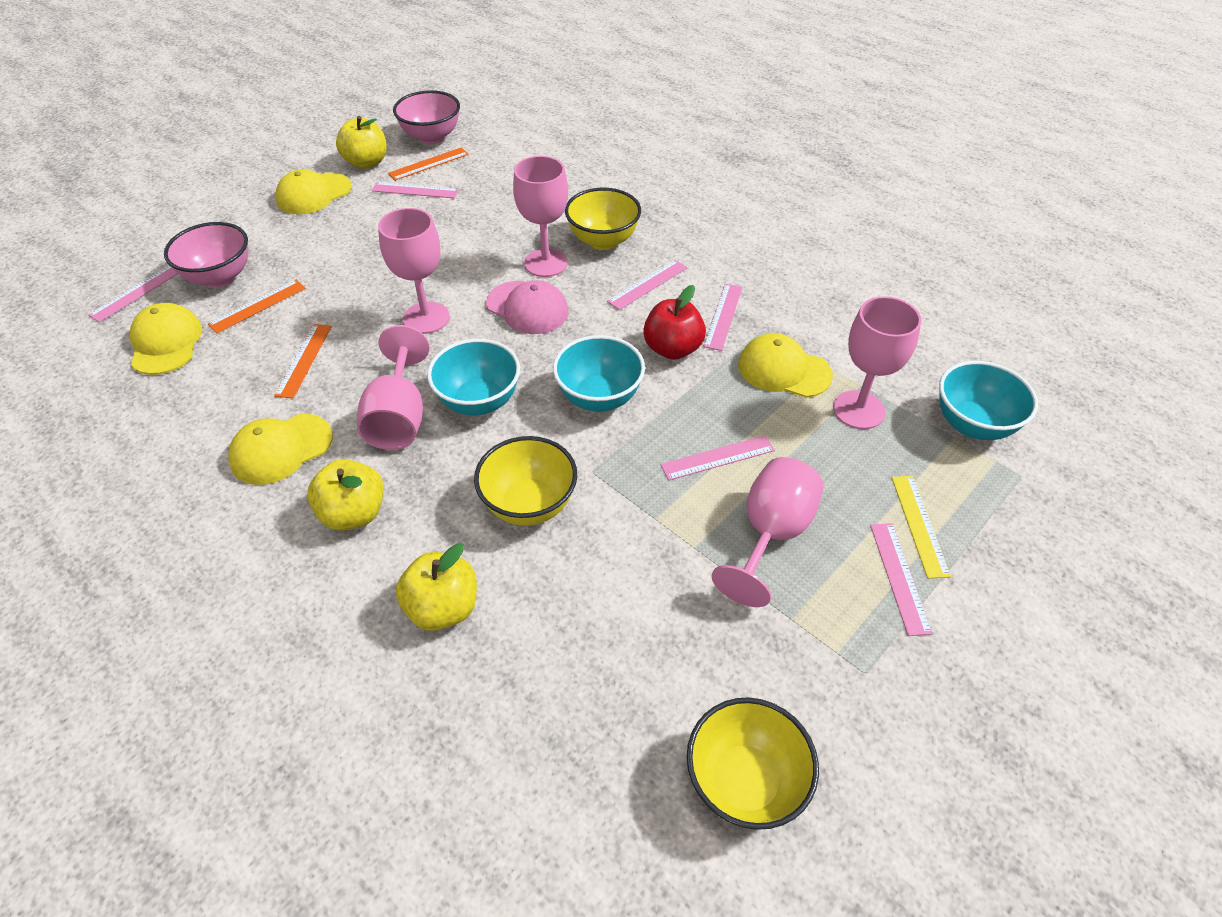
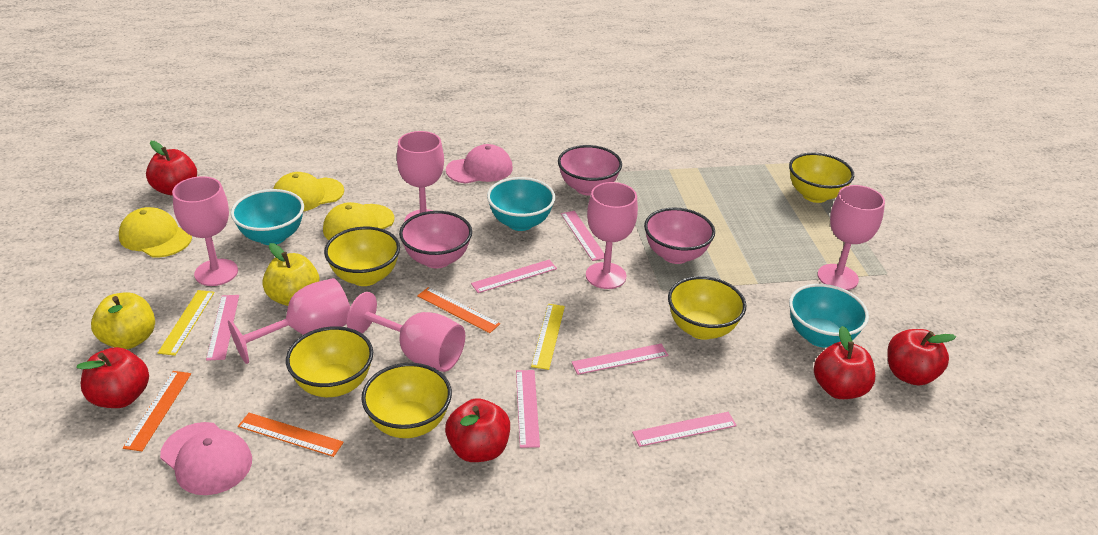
pink bowl: 2 -> 3
pink cap: 1 -> 2
pink goblet: 5 -> 6
red apple: 1 -> 5
yellow apple: 3 -> 2
yellow bowl: 3 -> 5
yellow cap: 4 -> 3
yellow ruler: 1 -> 2

